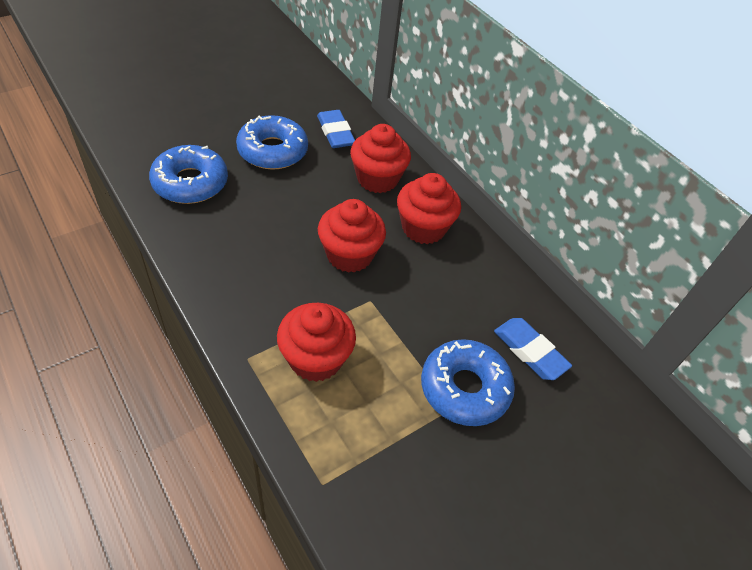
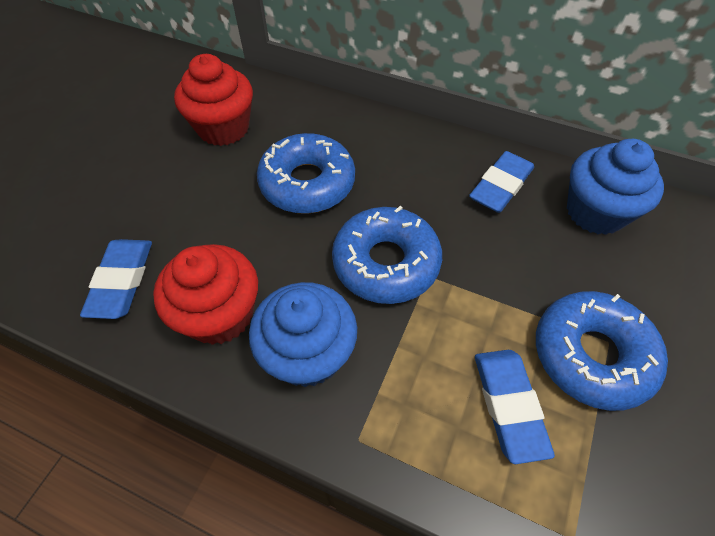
blue cupcake: 0 -> 2
blue eraser: 2 -> 3
red cupcake: 4 -> 2

